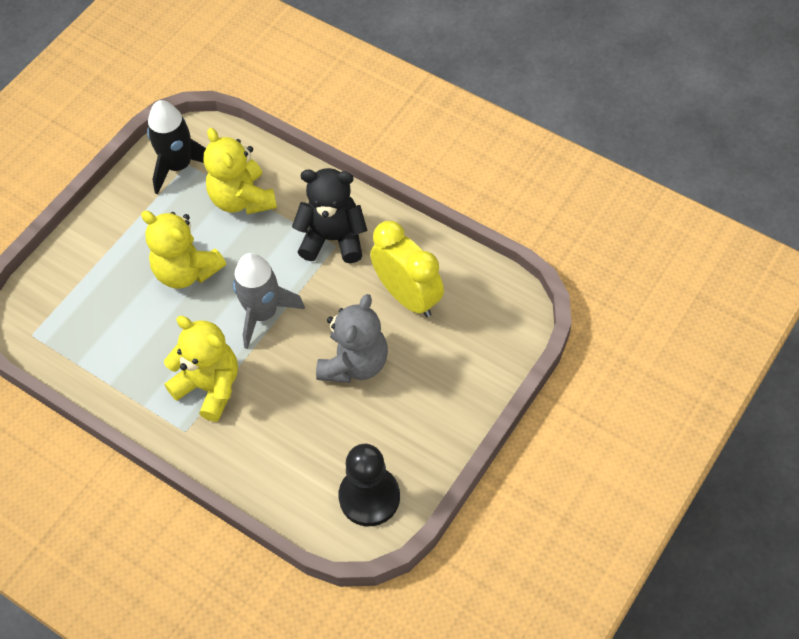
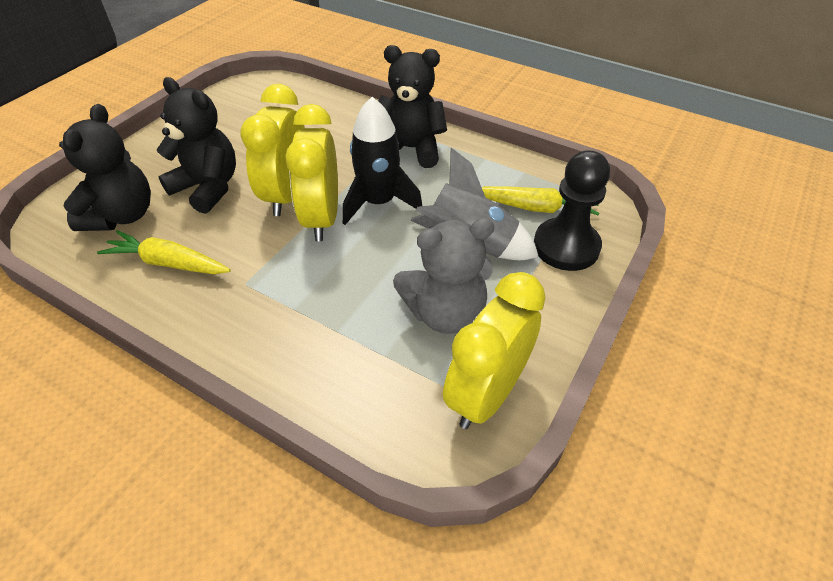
black teddy bear: 1 -> 3
yellow carrot: 0 -> 2
yellow clock: 1 -> 3
yellow teddy bear: 3 -> 0

